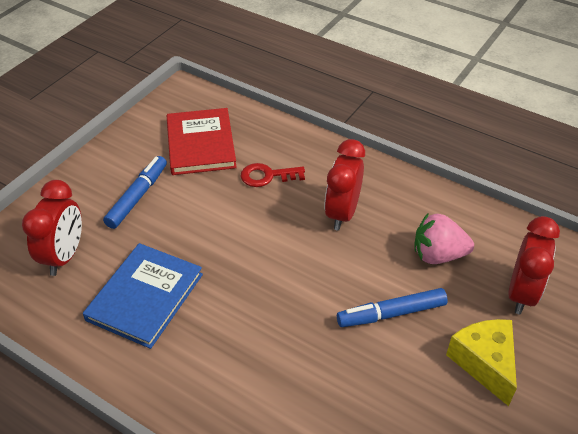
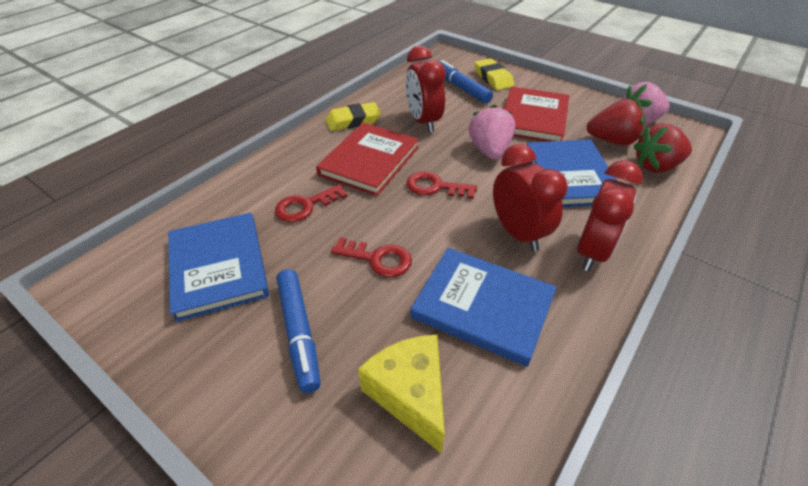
blue book: 1 -> 3
pink strawberry: 1 -> 2
red book: 1 -> 2
red key: 1 -> 3
red strawberry: 0 -> 2
yellow eraser: 0 -> 2

